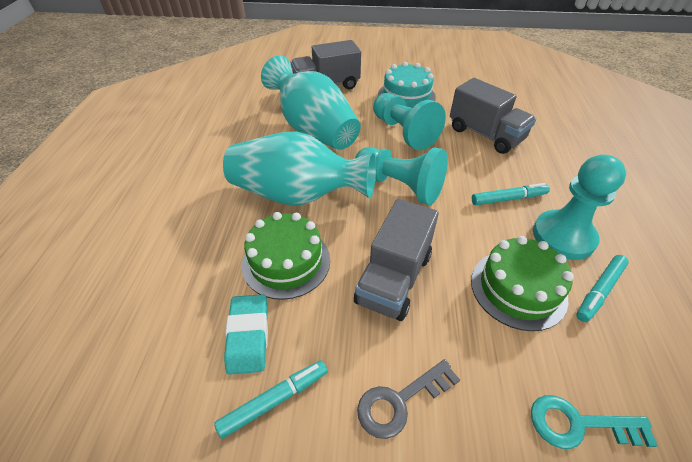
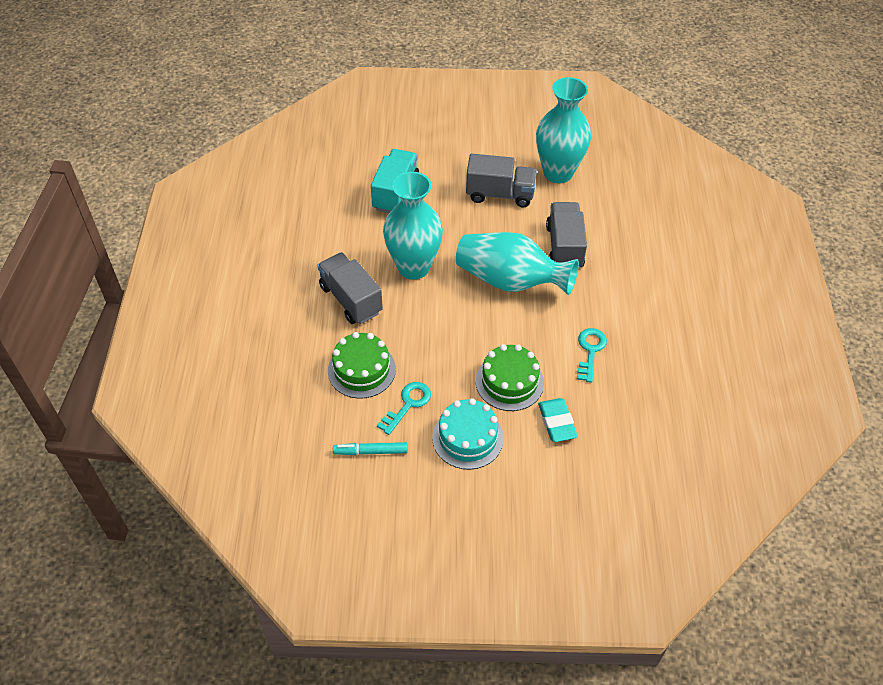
grey key: 1 -> 0
turquoise key: 1 -> 2
turquoise marker: 3 -> 1
turquoise pawn: 3 -> 0
turquoise truck: 0 -> 1
turquoise vase: 2 -> 3

